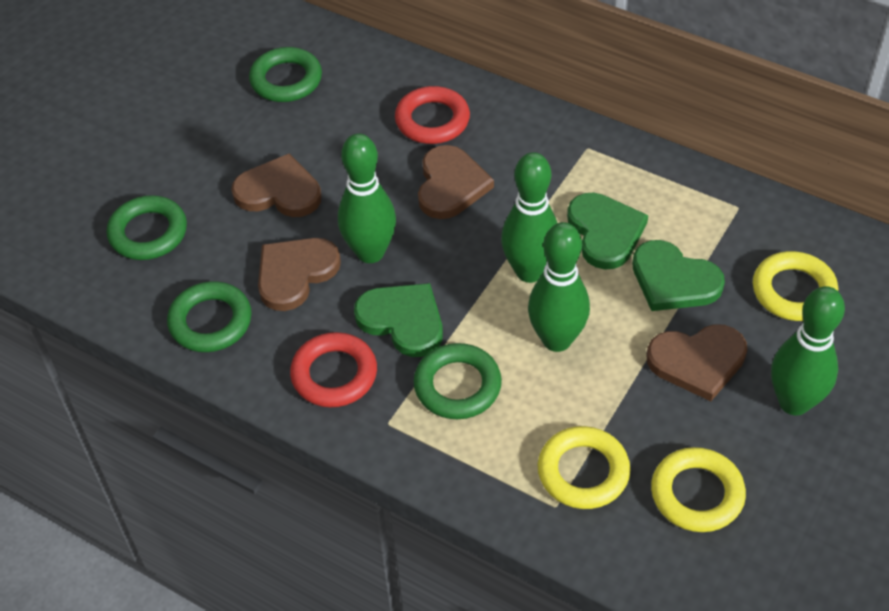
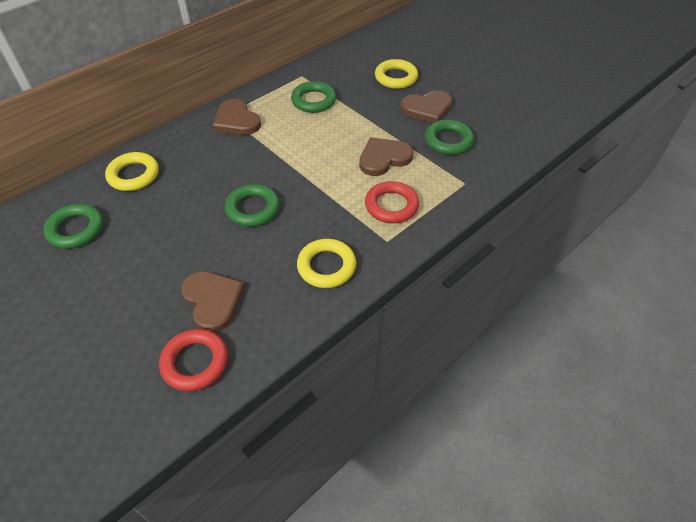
green bowling pin: 4 -> 0
green heart: 3 -> 0

